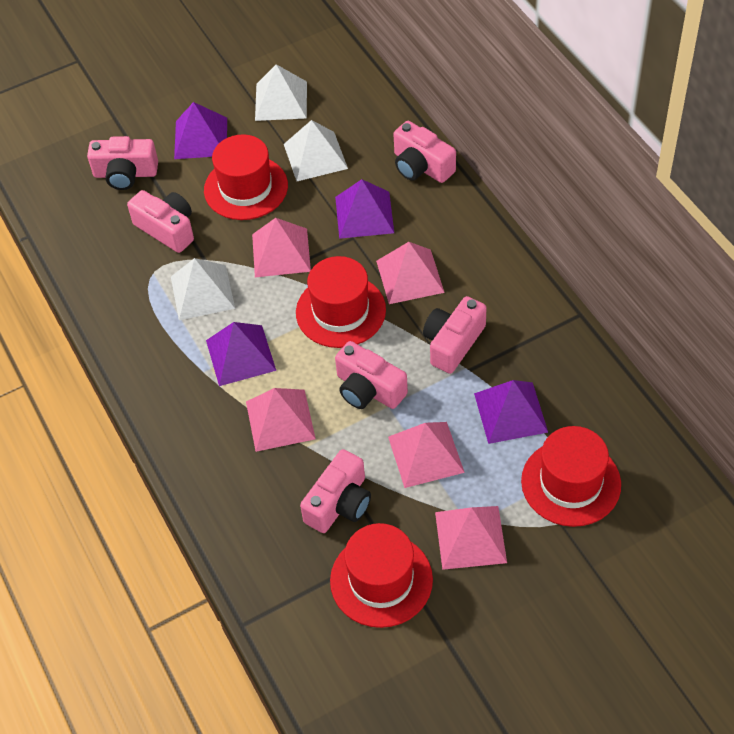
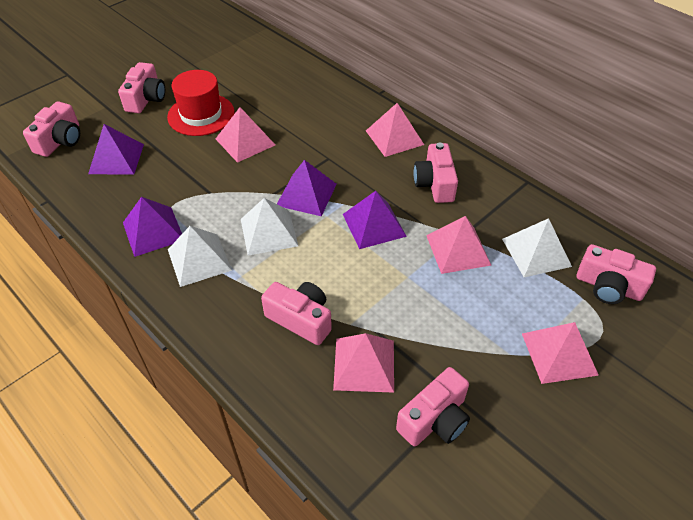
red hat: 4 -> 1

